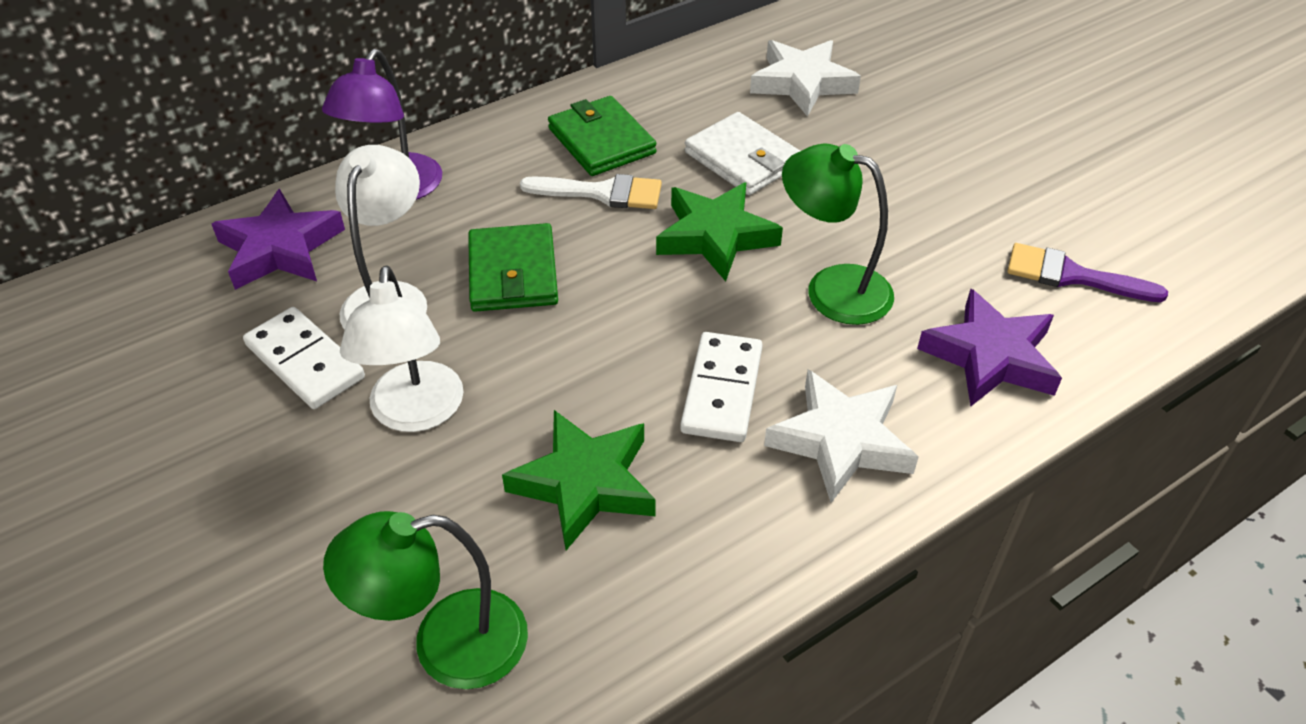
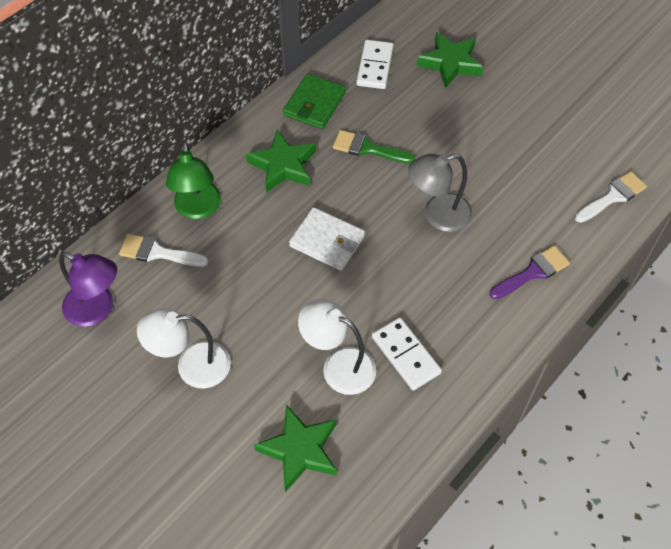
green brush: 0 -> 1
green lamp: 2 -> 1
green star: 2 -> 3
green wallet: 2 -> 1
grey lamp: 0 -> 1
purple star: 2 -> 0
white brush: 1 -> 2
white star: 2 -> 0

